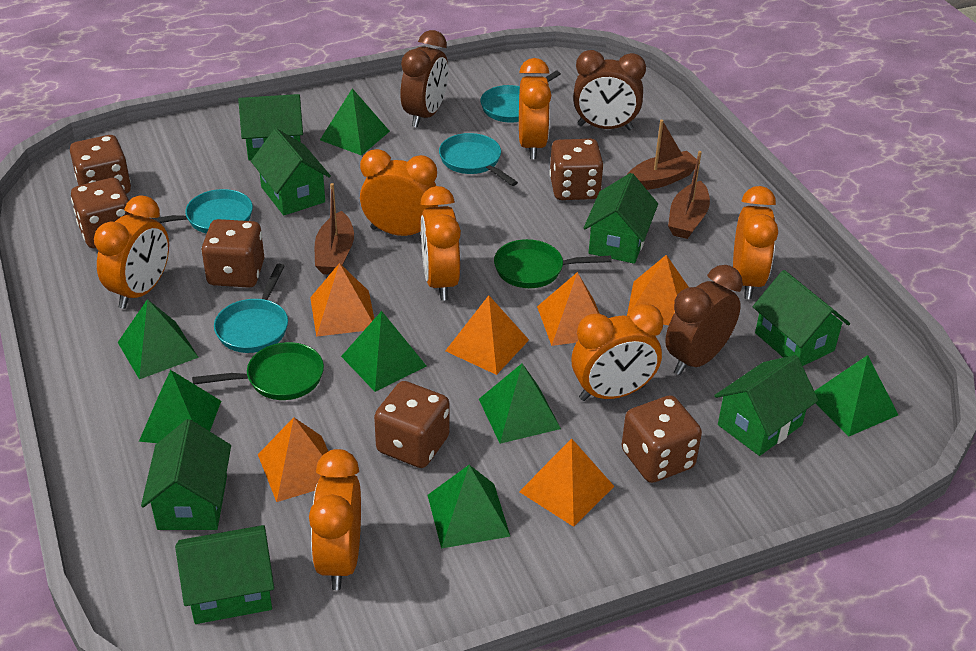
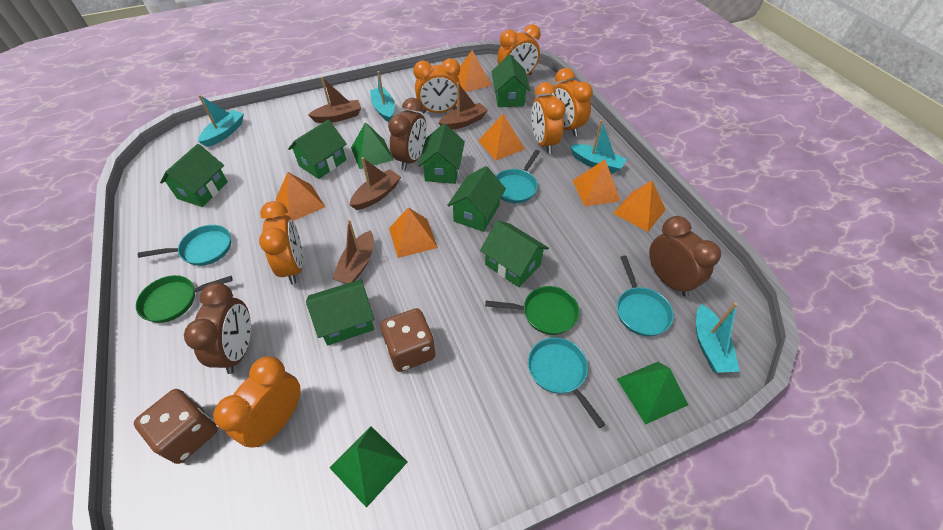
brown boat: 3 -> 4
brown dice: 6 -> 2
green pyramid: 7 -> 3
orange clock: 7 -> 6
turquoise boat: 0 -> 4

